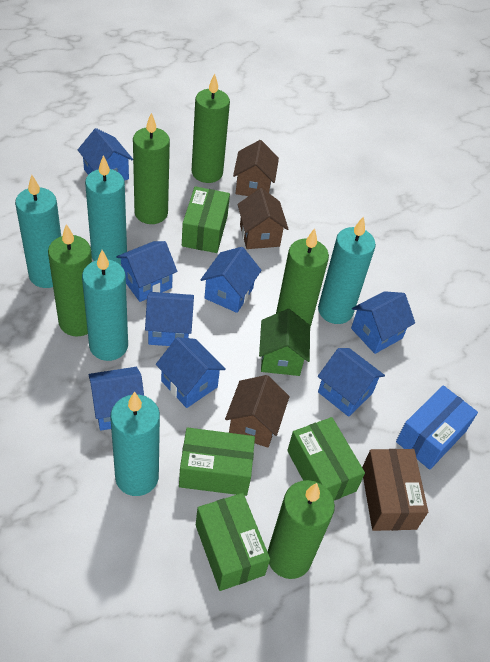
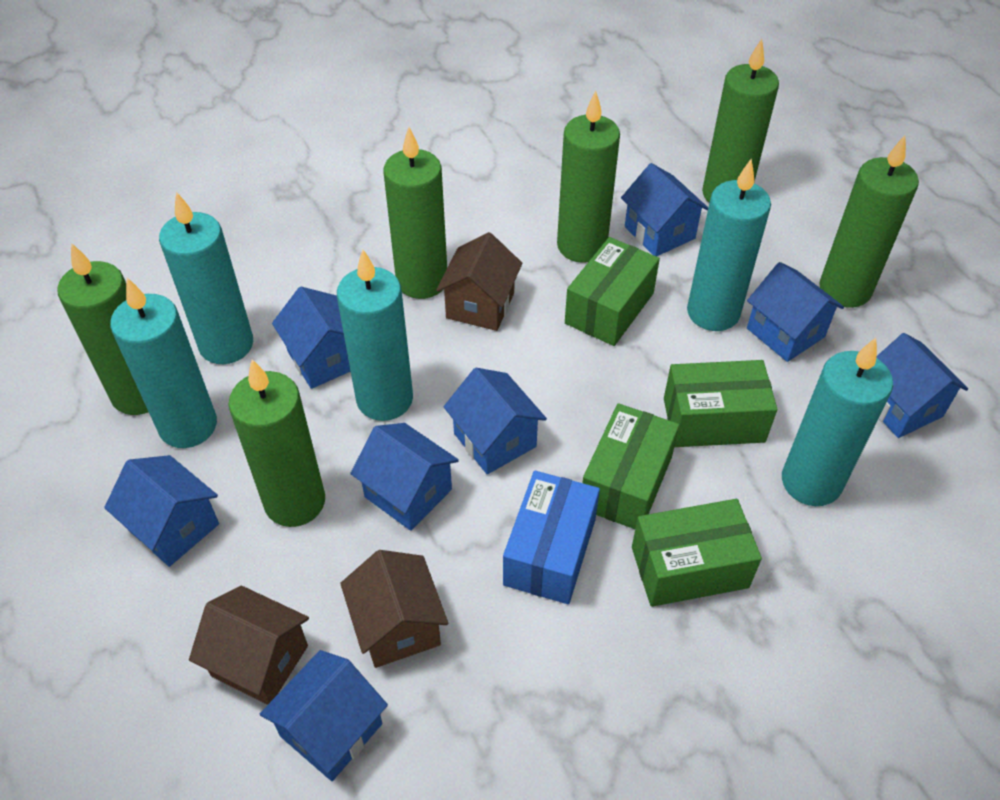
brown box: 1 -> 0
green candle: 5 -> 6
green house: 1 -> 0

